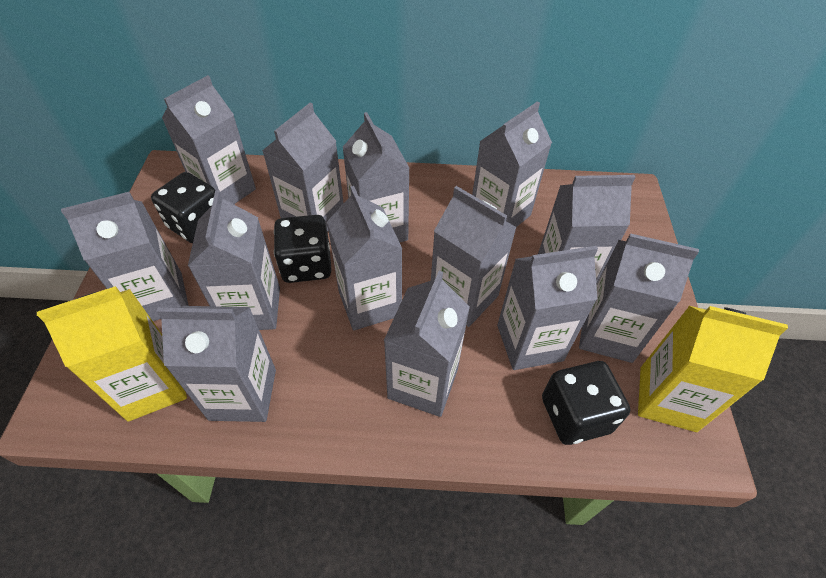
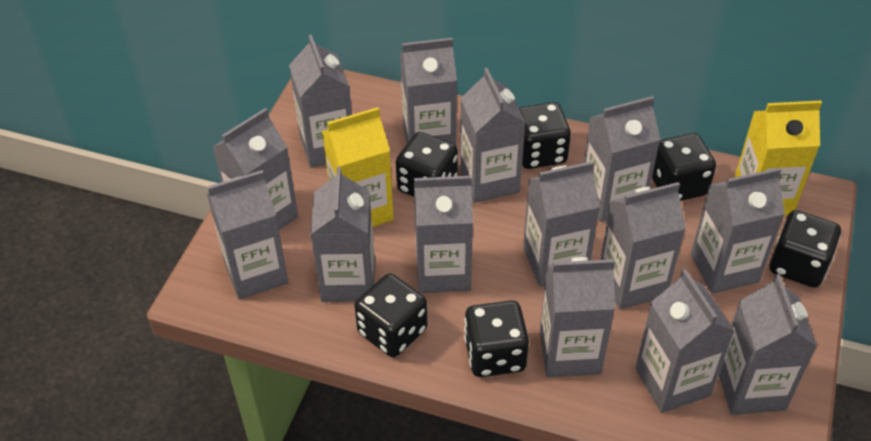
black dice: 3 -> 6
grey carton: 13 -> 14

